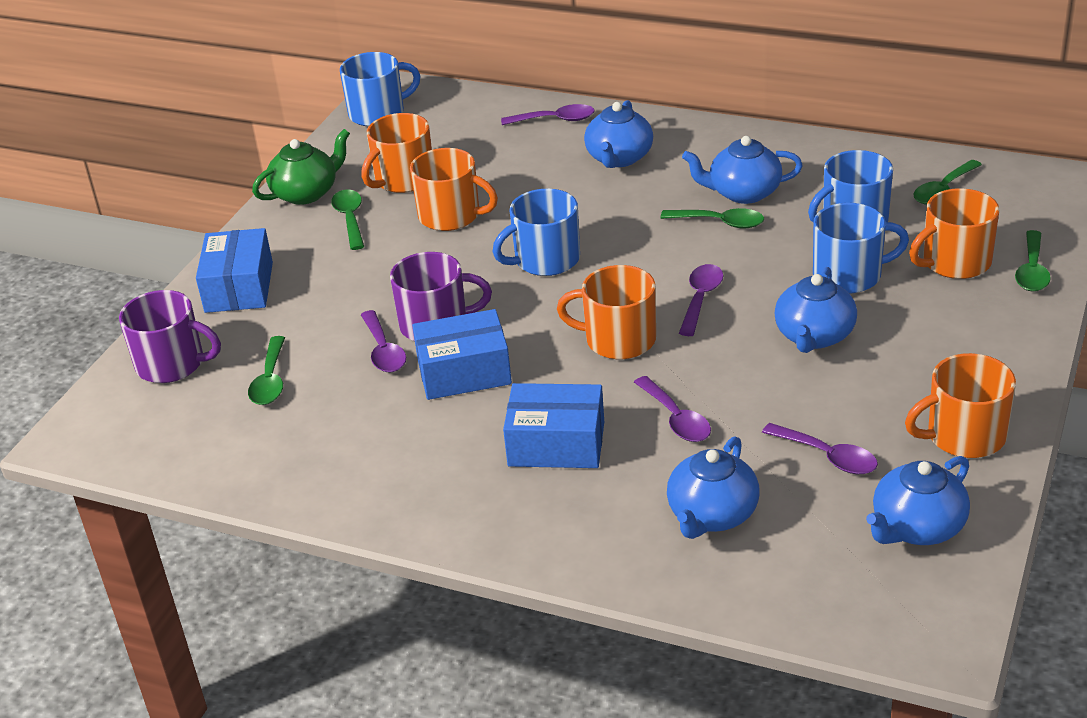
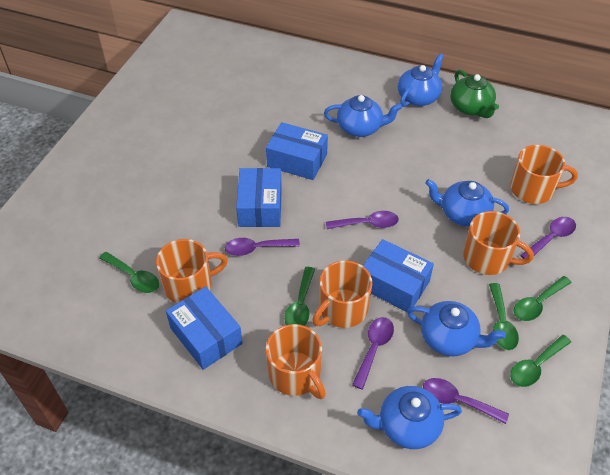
blue box: 3 -> 4
blue mug: 4 -> 0
purple mug: 2 -> 0

